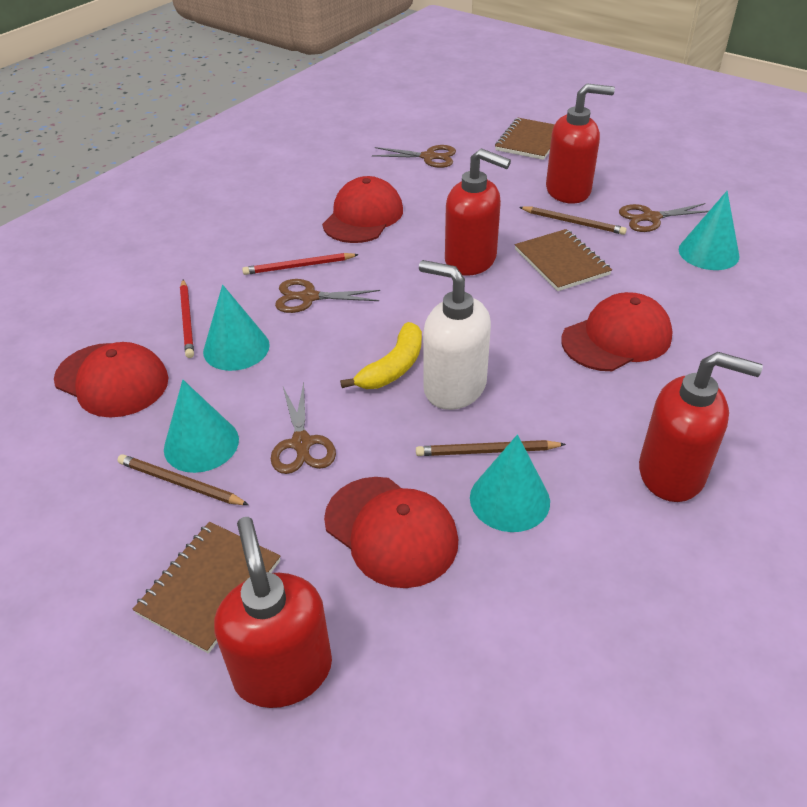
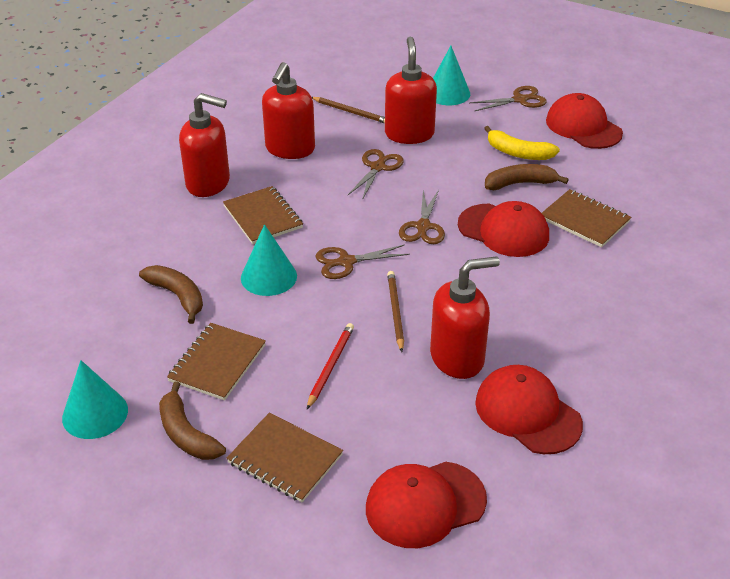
brown banana: 0 -> 3
brown notebook: 3 -> 4
brown pencil: 3 -> 2
red pencil: 2 -> 1
turquoise cone: 4 -> 3
white soap dispenser: 1 -> 0

